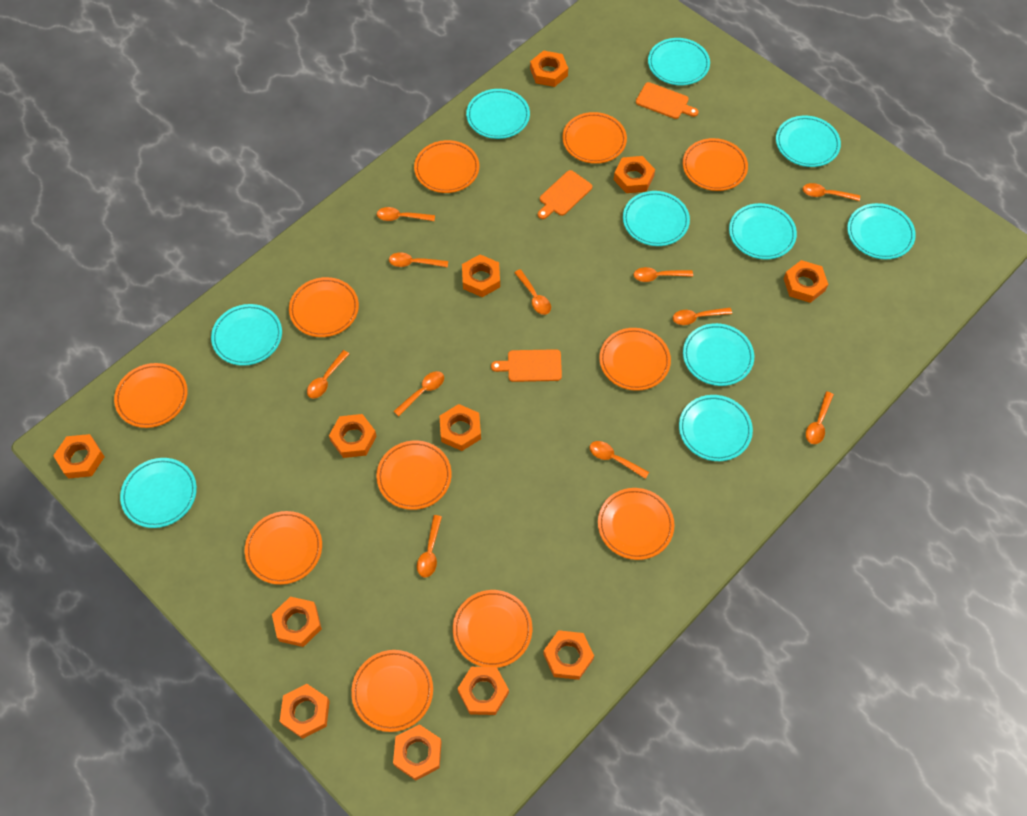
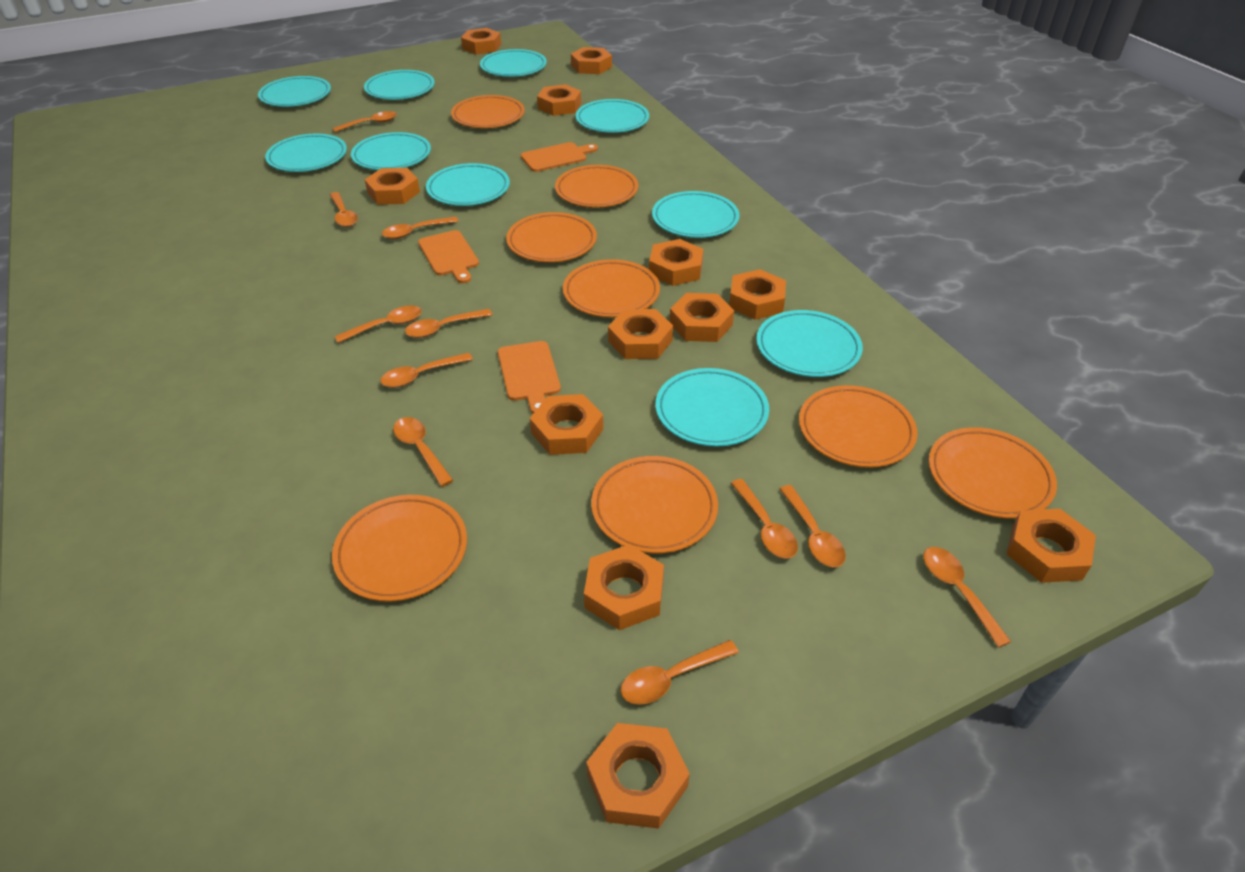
orange plate: 11 -> 8

